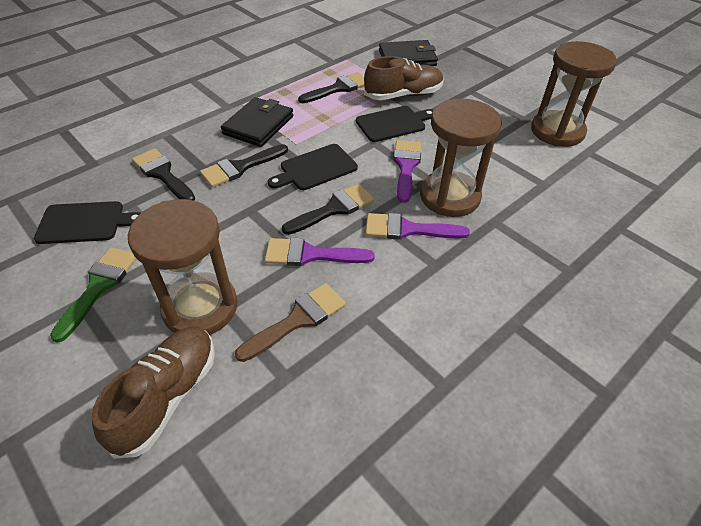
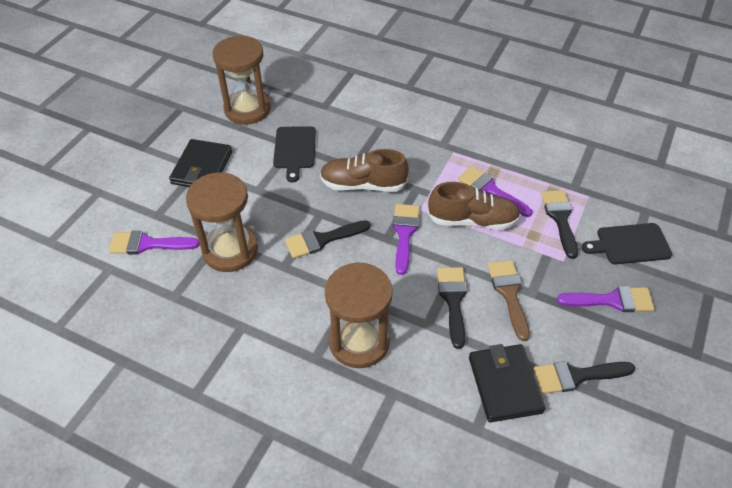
black cutting board: 3 -> 2
green brush: 1 -> 0
purple brush: 3 -> 4

